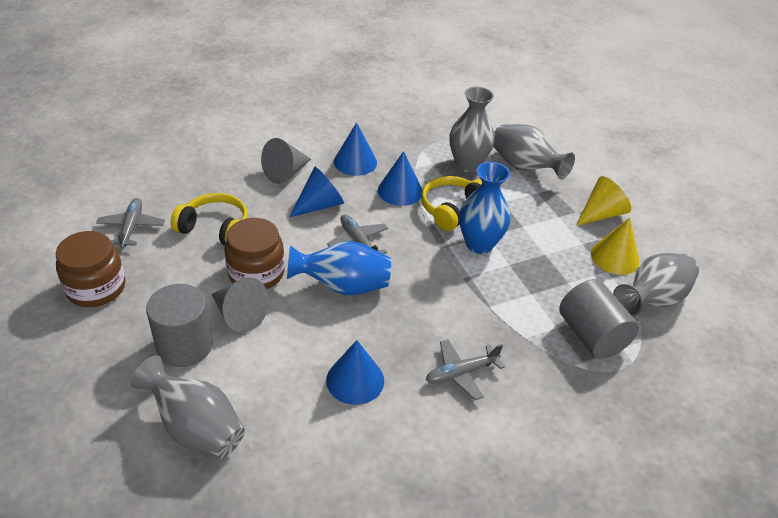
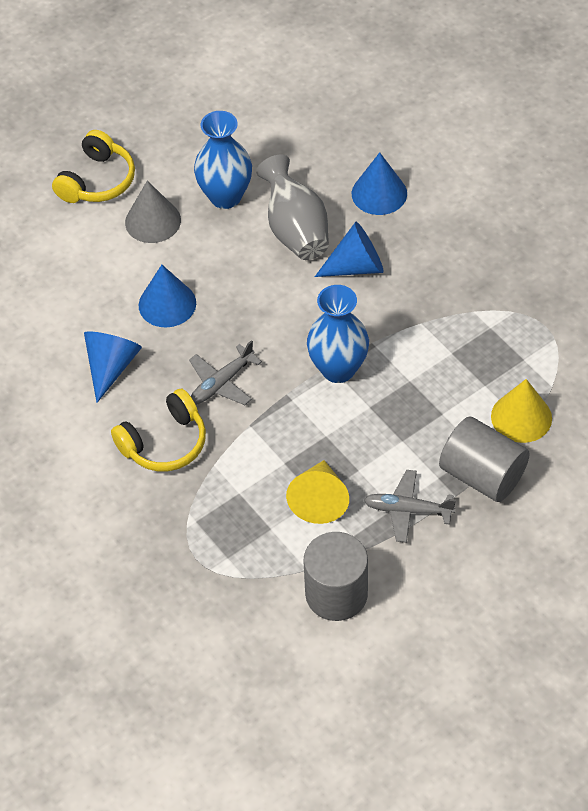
brown jar: 2 -> 0
grey cone: 2 -> 1
grey plane: 3 -> 2
grey vase: 4 -> 1

